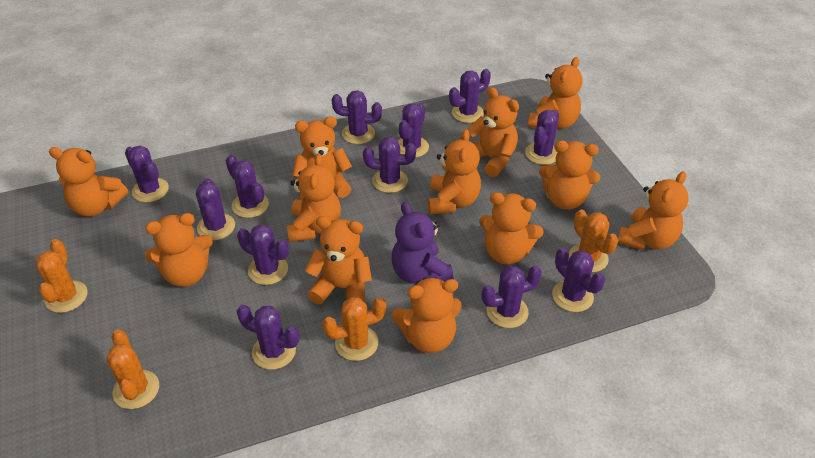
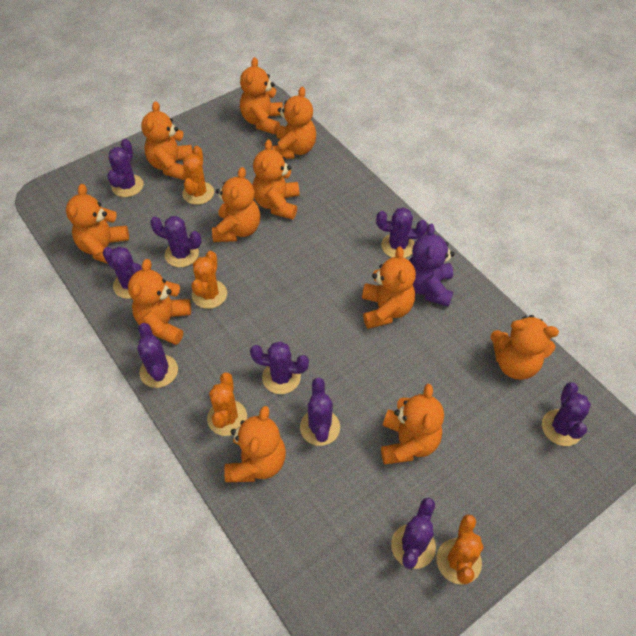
orange teddy bear: 12 -> 11
purple cactus: 12 -> 9

